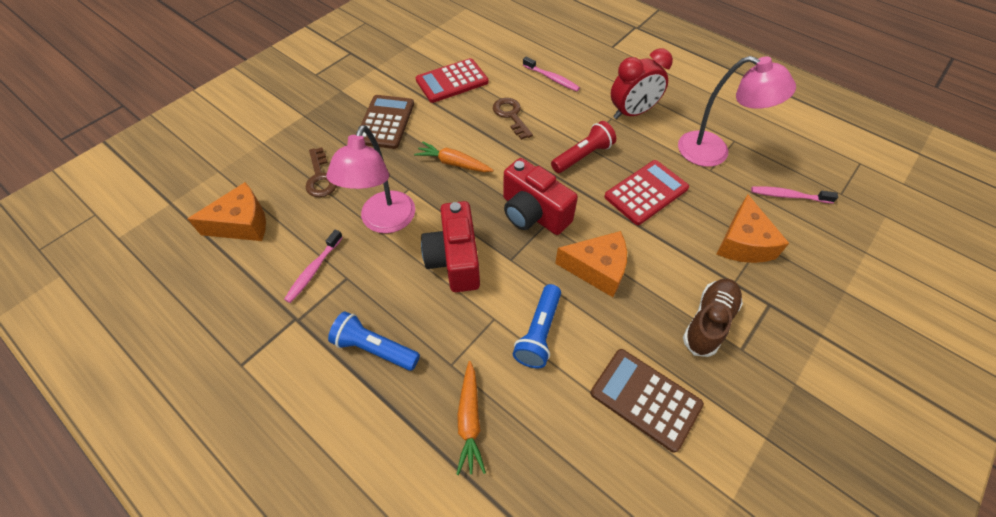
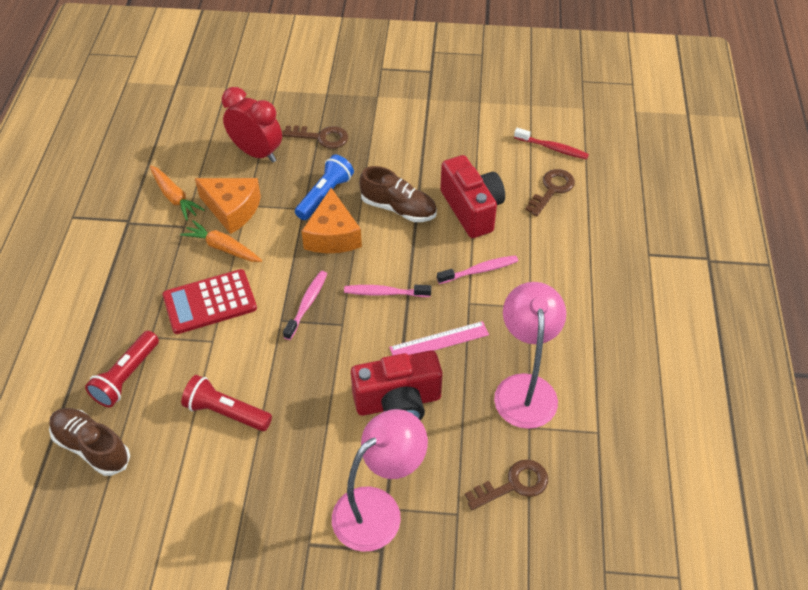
blue flashlight: 2 -> 1
brown calculator: 2 -> 0
brown key: 2 -> 3
brown shoe: 1 -> 2
orange cheese: 3 -> 2
pink ruler: 0 -> 1
red calculator: 2 -> 1
red flashlight: 1 -> 2
red toothbrush: 0 -> 1

